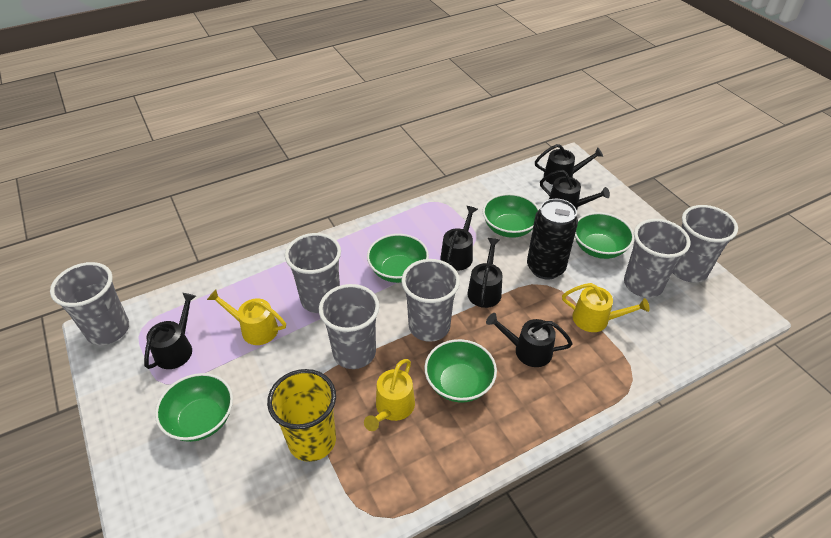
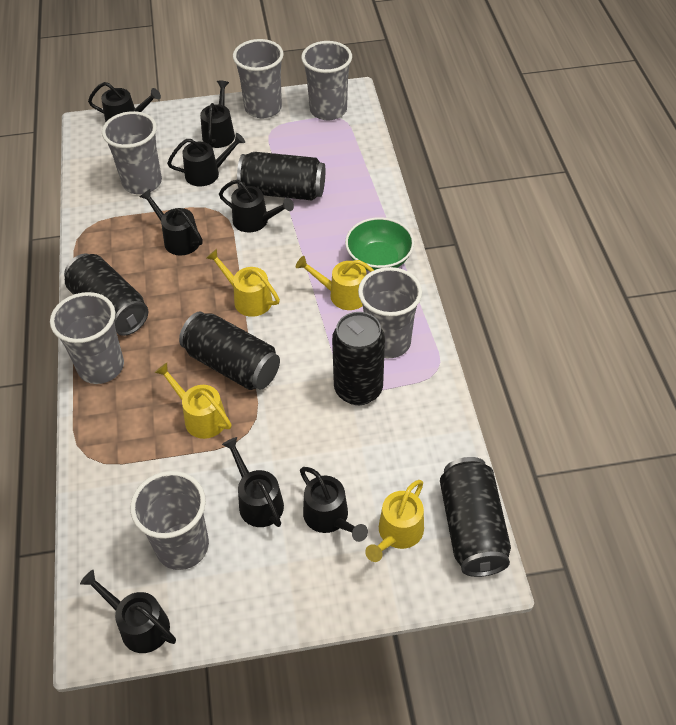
black can: 1 -> 5
black watering can: 6 -> 8
green bowl: 5 -> 1
yellow cup: 1 -> 0
yellow watering can: 3 -> 4

